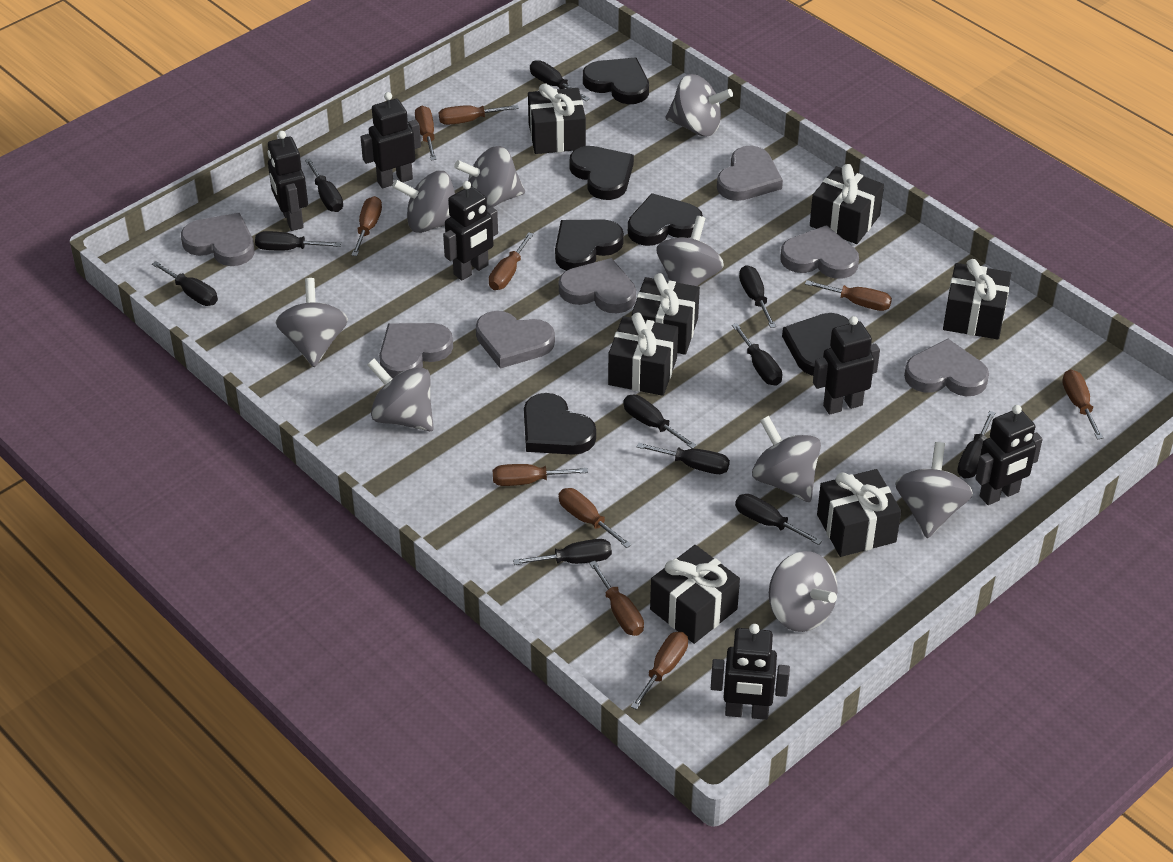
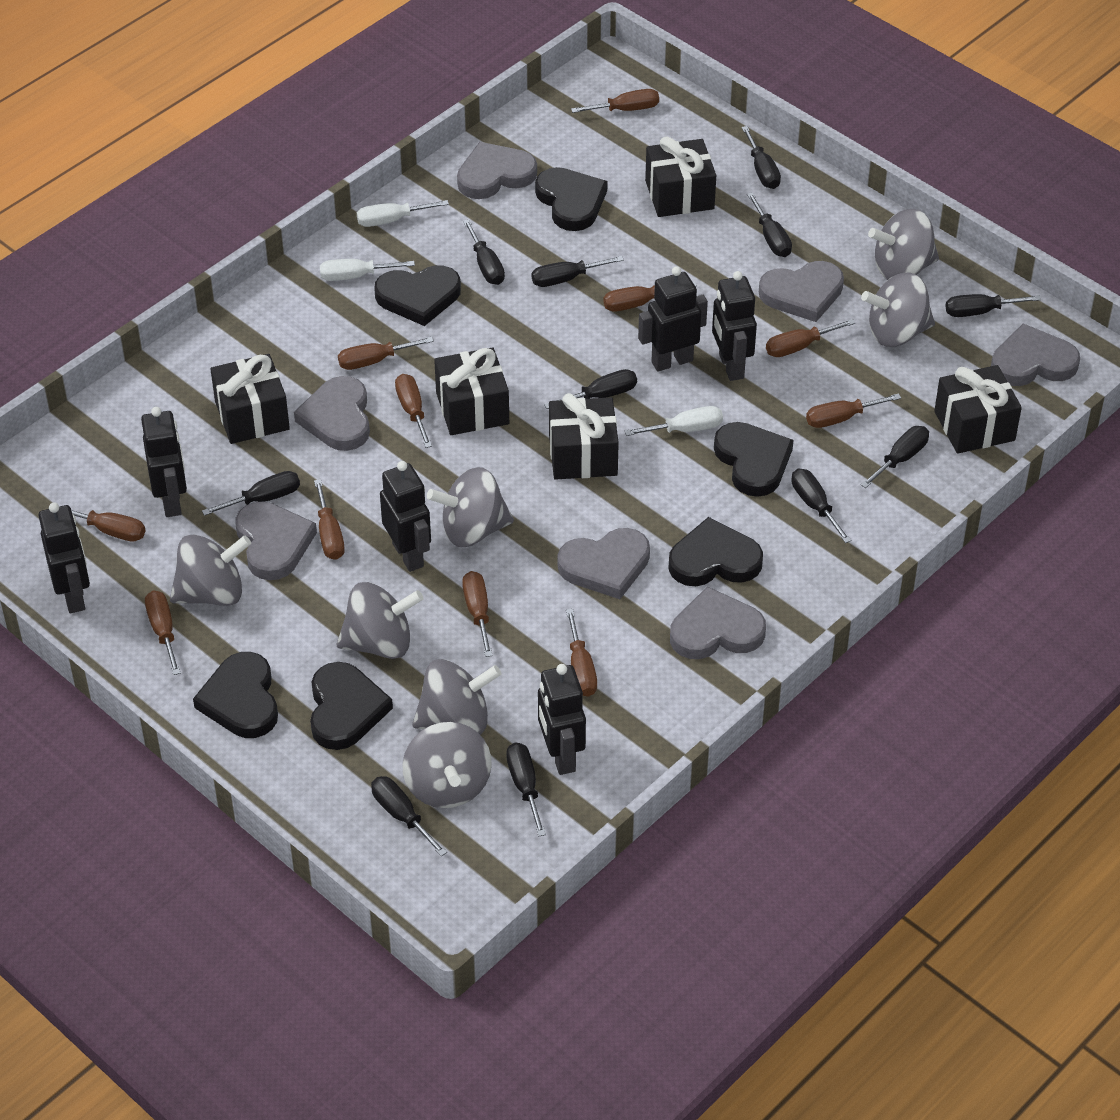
black gift: 7 -> 5
brown screwdriver: 10 -> 11
grey spinning top: 9 -> 7
white screwdriver: 0 -> 3

